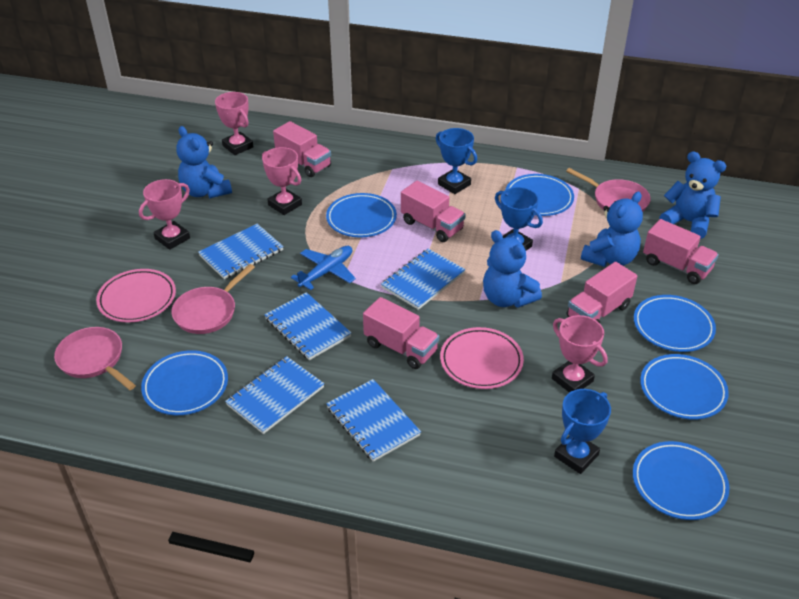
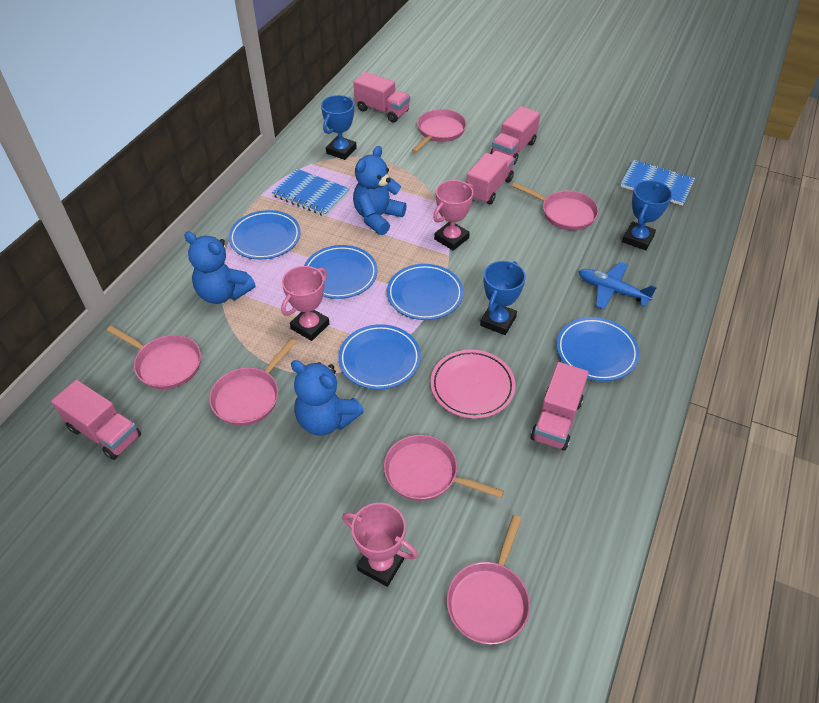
blue notebook: 5 -> 2
blue plate: 6 -> 5
blue teddy bear: 4 -> 3
pink pan: 3 -> 6
pink plate: 2 -> 1
pink trophy: 4 -> 3

